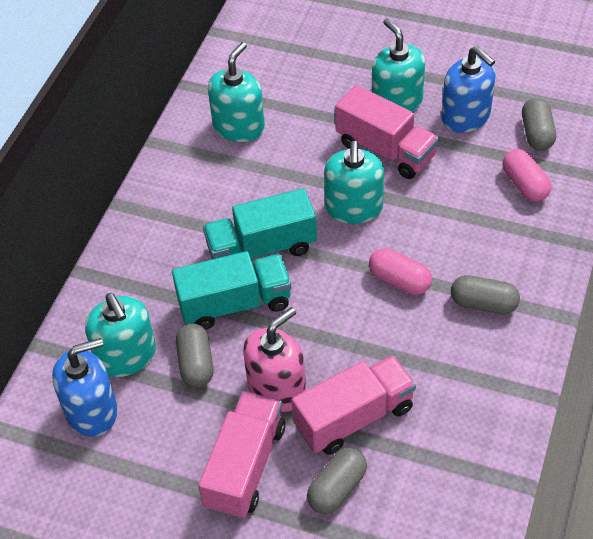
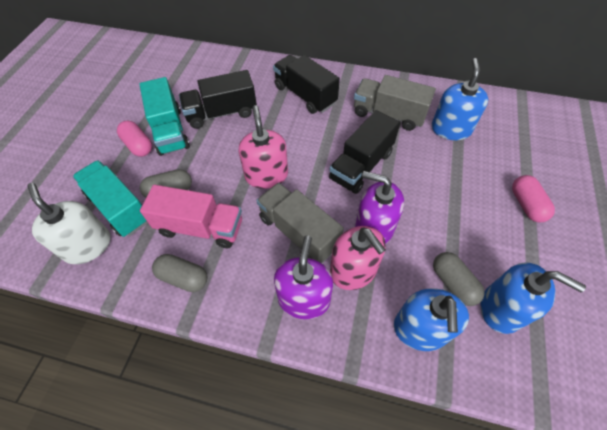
black truck: 0 -> 3
blue soap dispenser: 2 -> 3
grey capsule: 4 -> 3
grey truck: 0 -> 2
pink soap dispenser: 1 -> 2
pink truck: 3 -> 1
purple soap dispenser: 0 -> 2
turquoise soap dispenser: 4 -> 0
white soap dispenser: 0 -> 1

